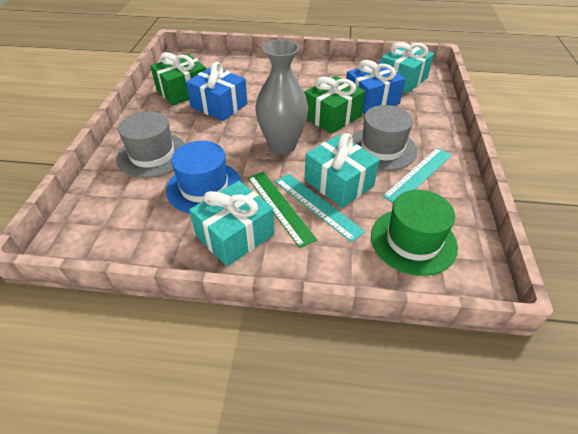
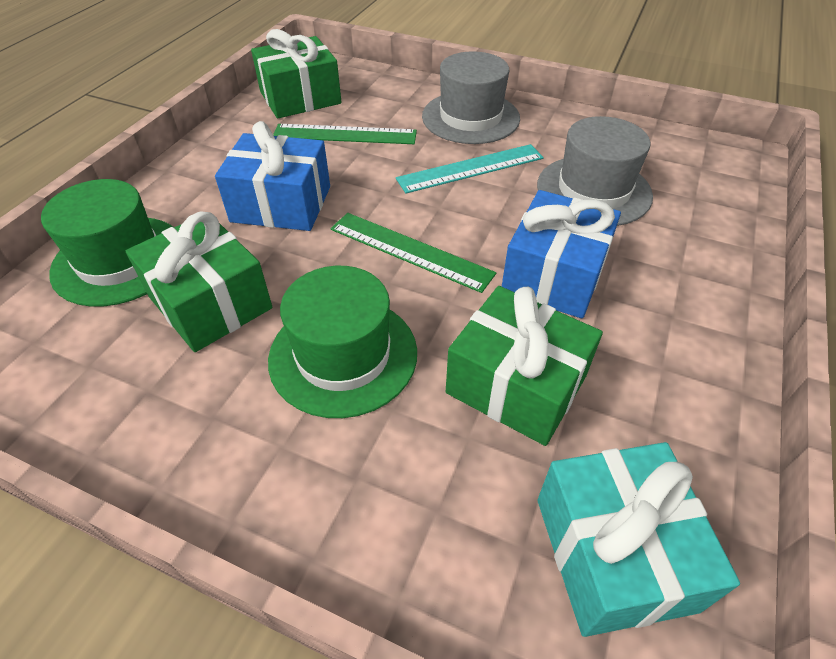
blue hat: 1 -> 0
green gift: 2 -> 3
green hat: 1 -> 2
green ruler: 1 -> 2
grey vase: 1 -> 0
turquoise gift: 3 -> 1
turquoise ruler: 2 -> 1

